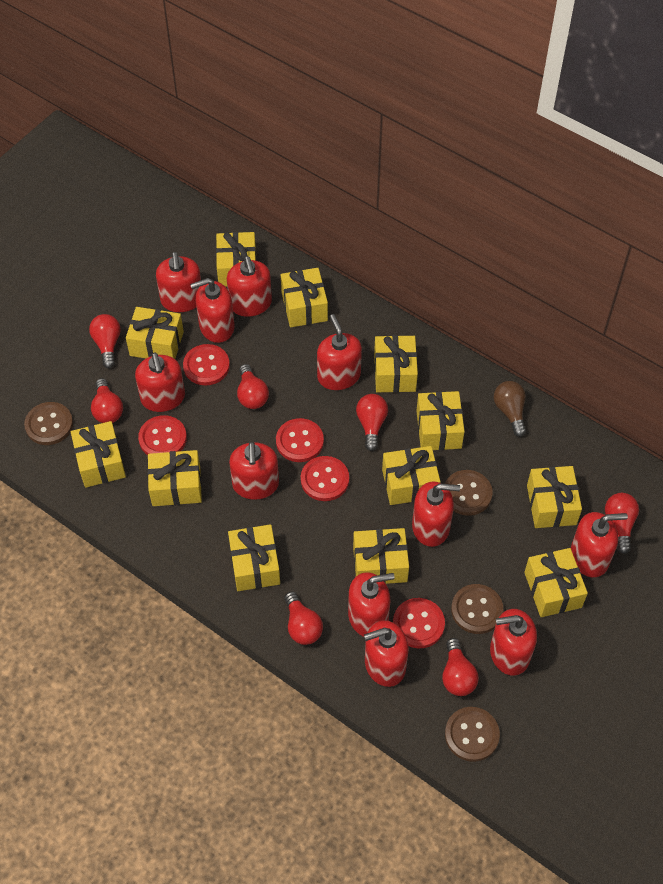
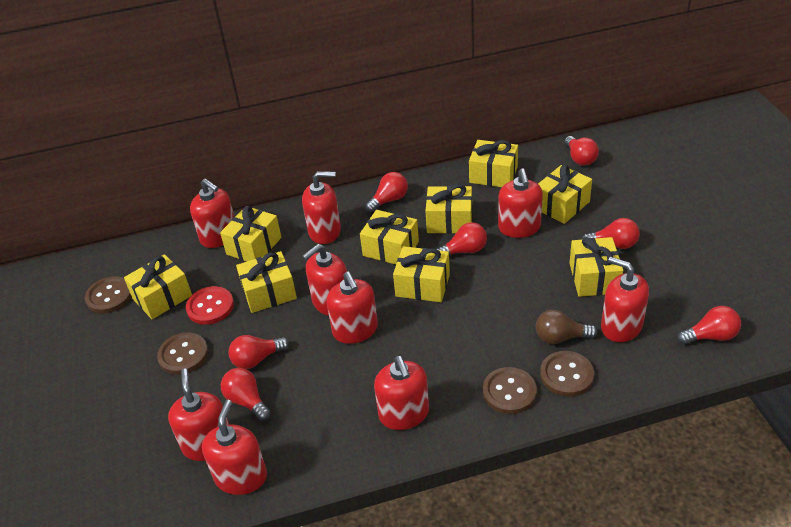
red button: 5 -> 1
red soap dispenser: 11 -> 9
yellow gift: 12 -> 9

